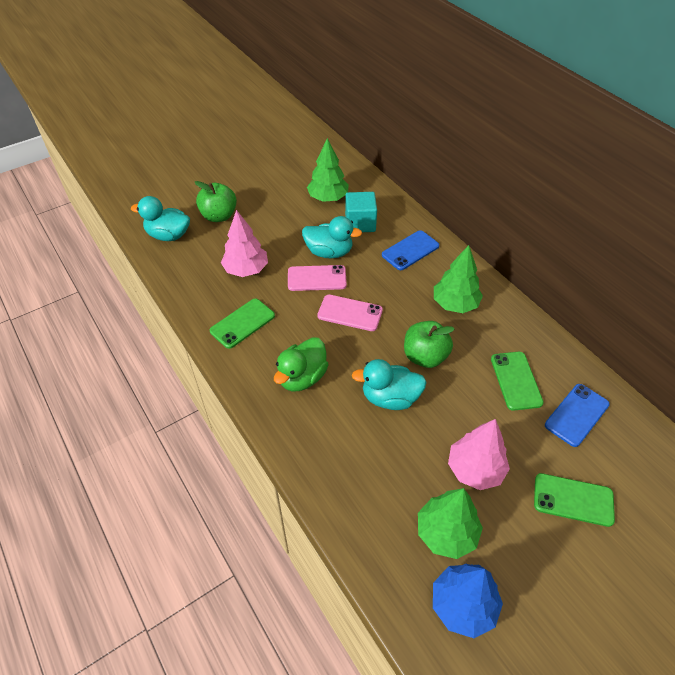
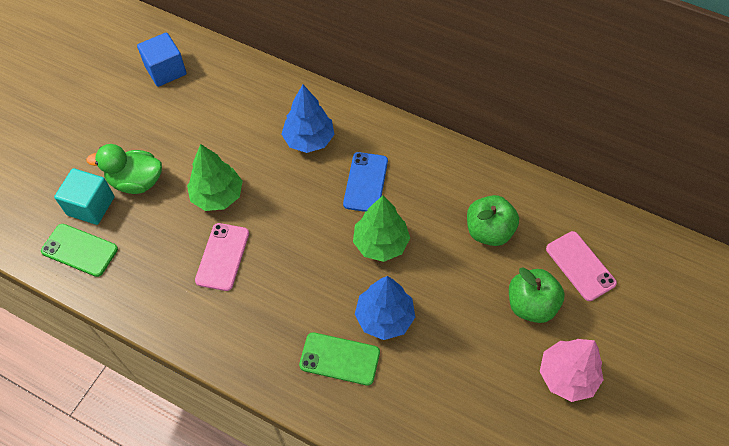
blue cube: 0 -> 1
blue phone: 2 -> 1
blue tree: 1 -> 2
green phone: 3 -> 2
green tree: 3 -> 2
pink tree: 2 -> 1
turquoise duck: 3 -> 0

